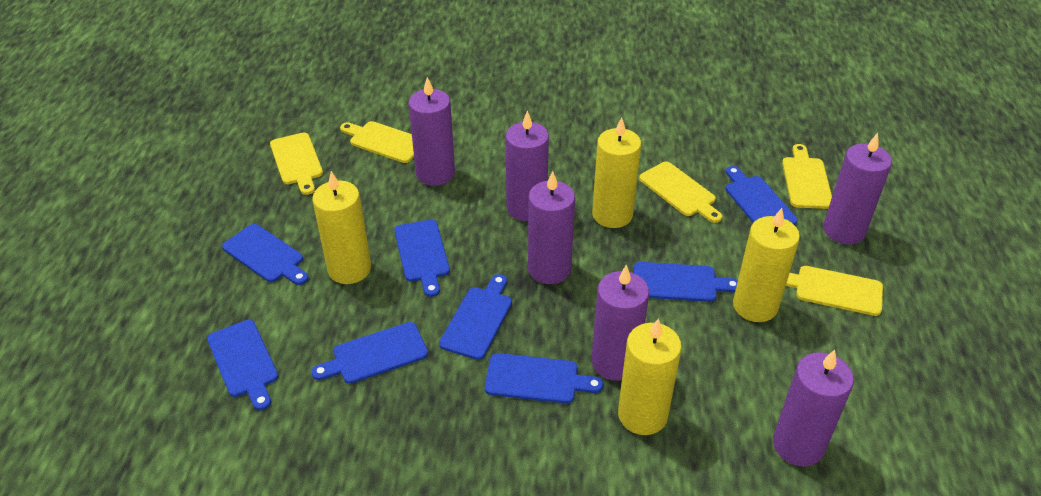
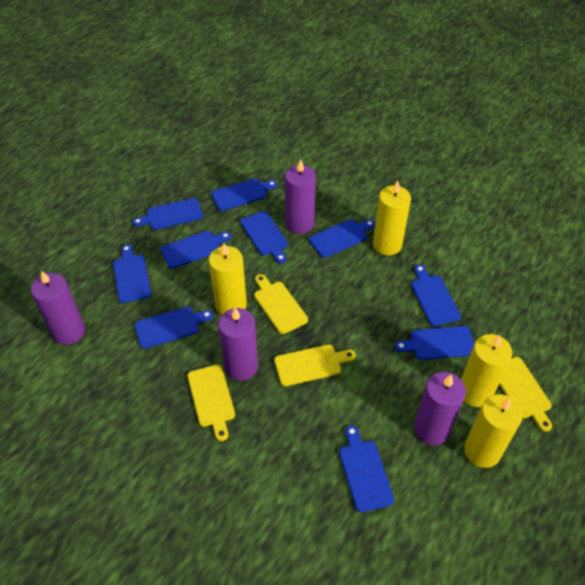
blue cutting board: 8 -> 10
purple candle: 6 -> 4
yellow cutting board: 5 -> 4

